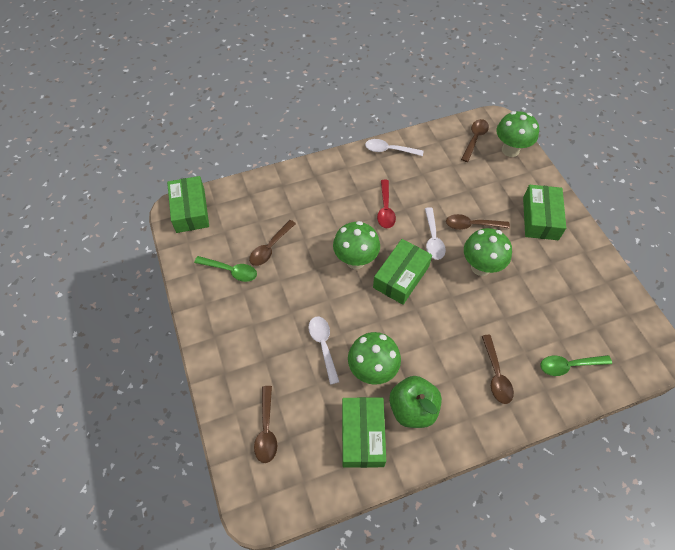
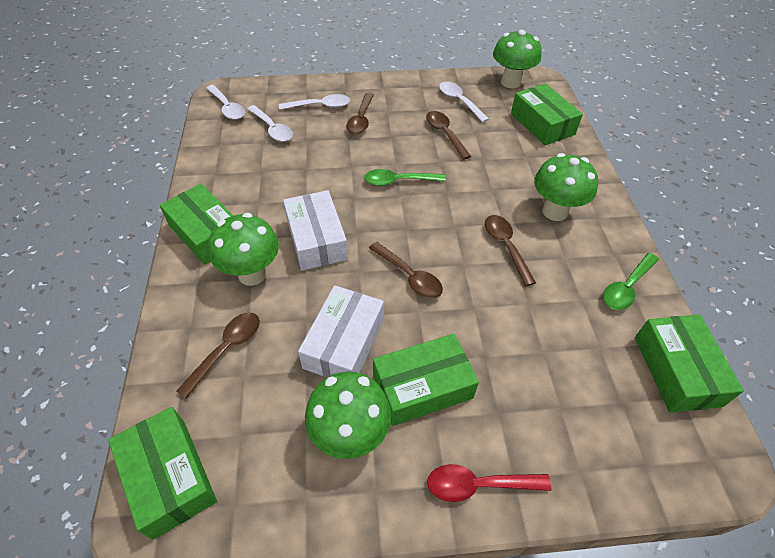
green apple: 1 -> 0
green box: 4 -> 5
white box: 0 -> 2
white spoon: 3 -> 4

